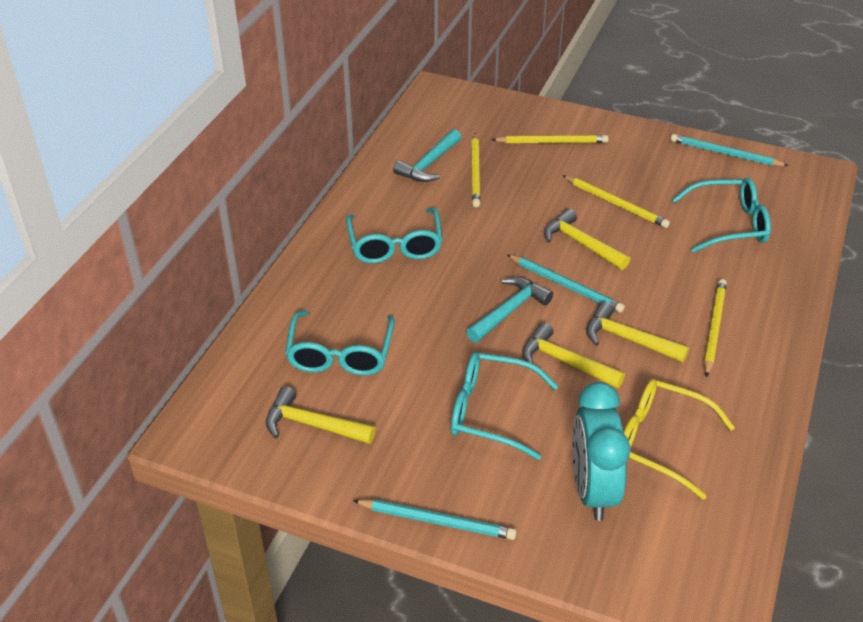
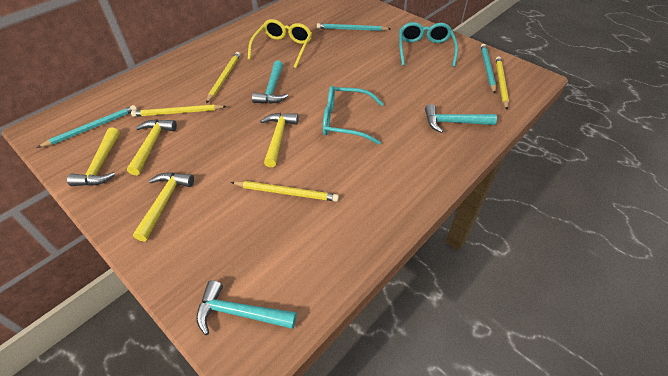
turquoise clock: 1 -> 0
turquoise glasses: 4 -> 2
turquoise hammer: 2 -> 3

